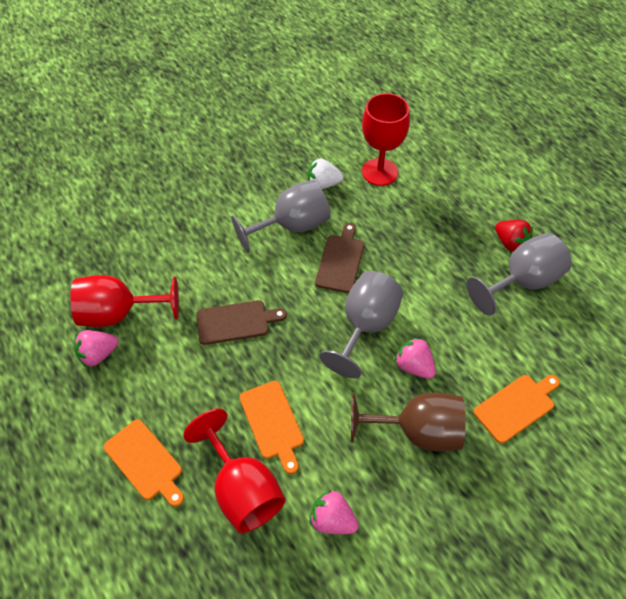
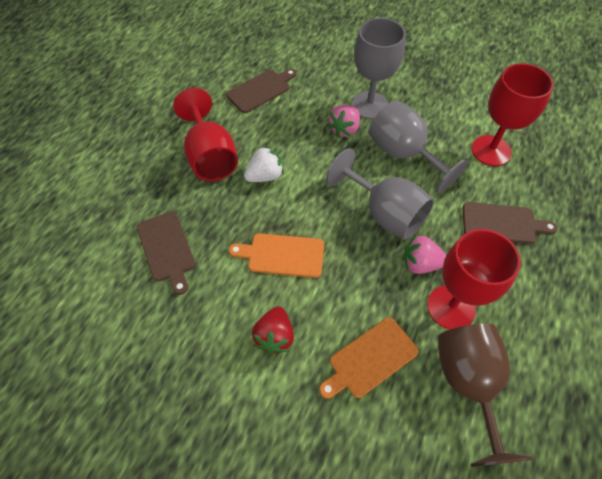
brown cutting board: 2 -> 3
orange cutting board: 3 -> 2
pink strawberry: 3 -> 2

